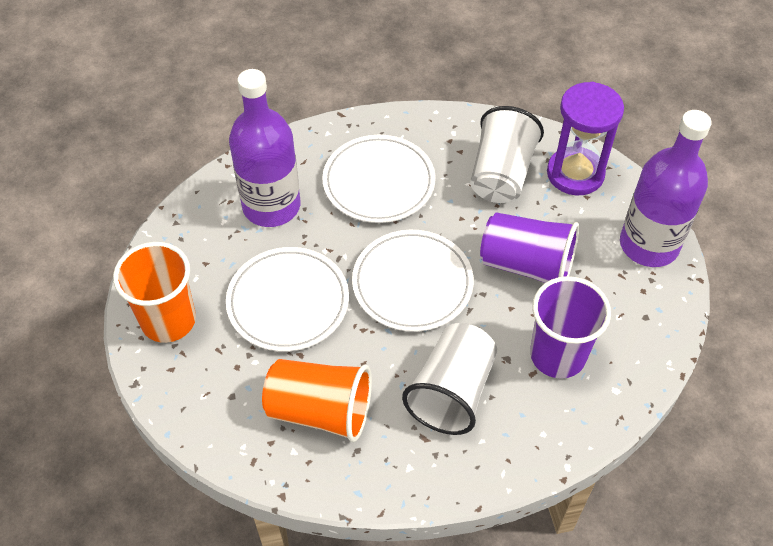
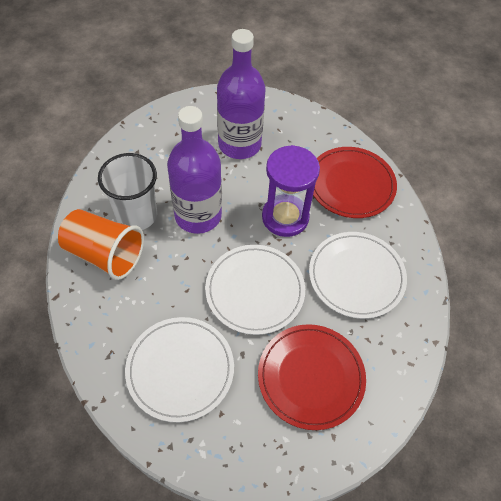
orange cup: 2 -> 1
purple cup: 2 -> 0
red plate: 0 -> 2
white cup: 2 -> 1

